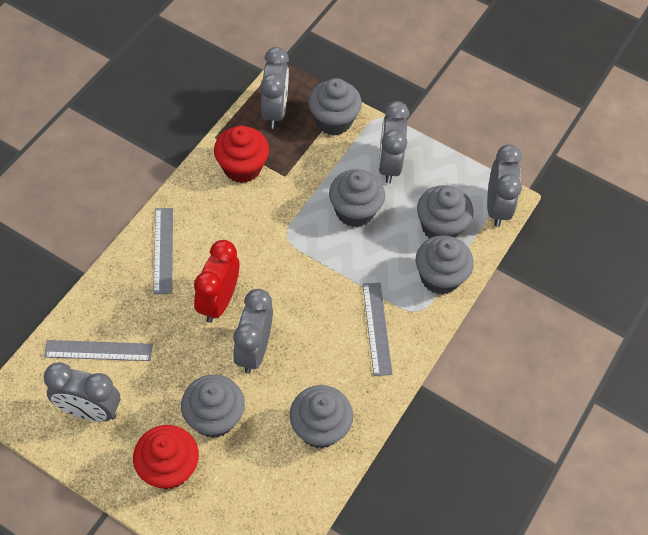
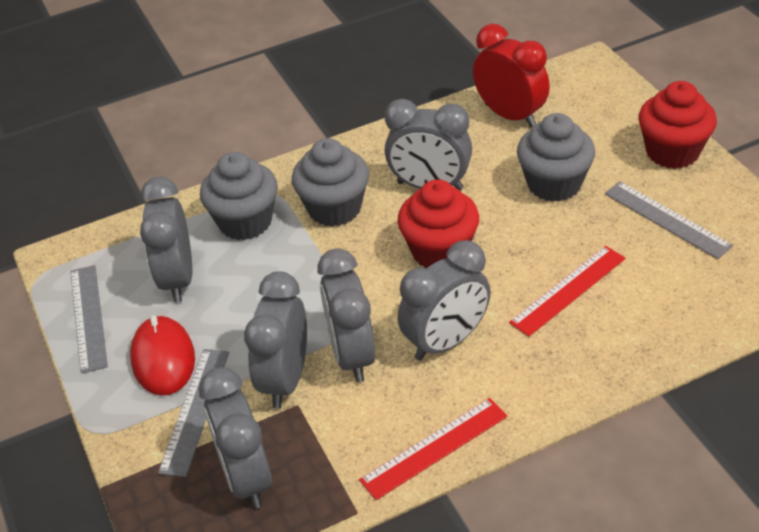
grey clock: 5 -> 6
grey cupcake: 6 -> 3
red mouse: 0 -> 1
red ruler: 0 -> 2

